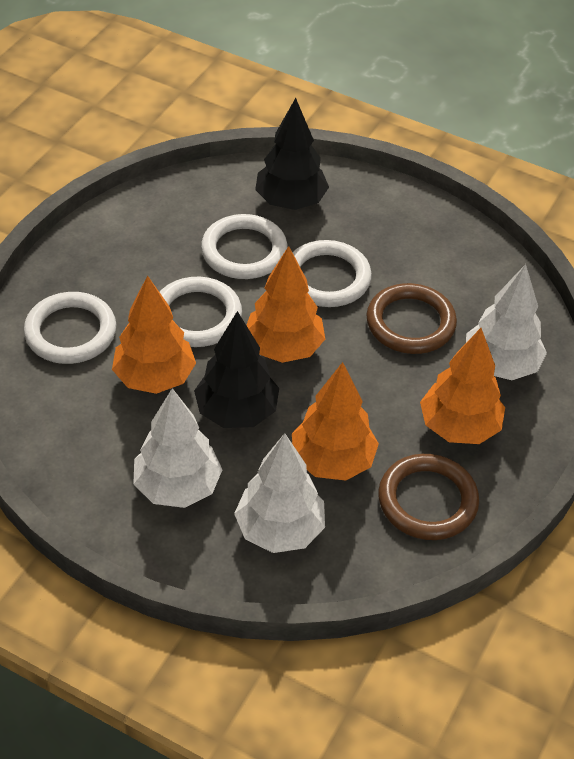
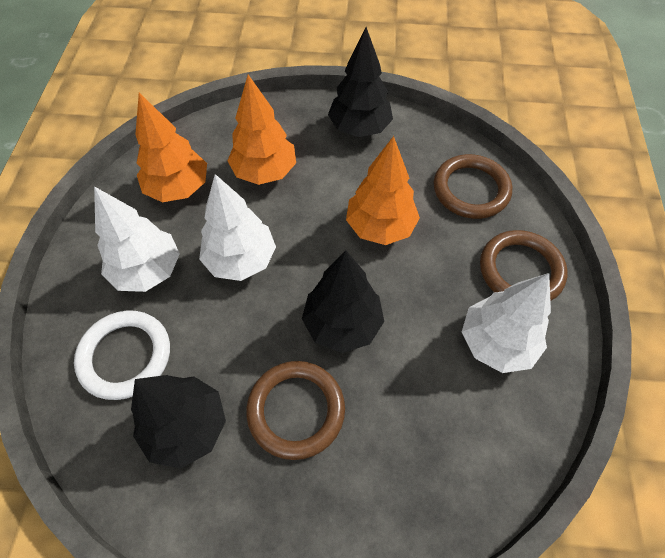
black tree: 2 -> 3
brown ring: 2 -> 3
orange tree: 4 -> 3
white ring: 4 -> 1

